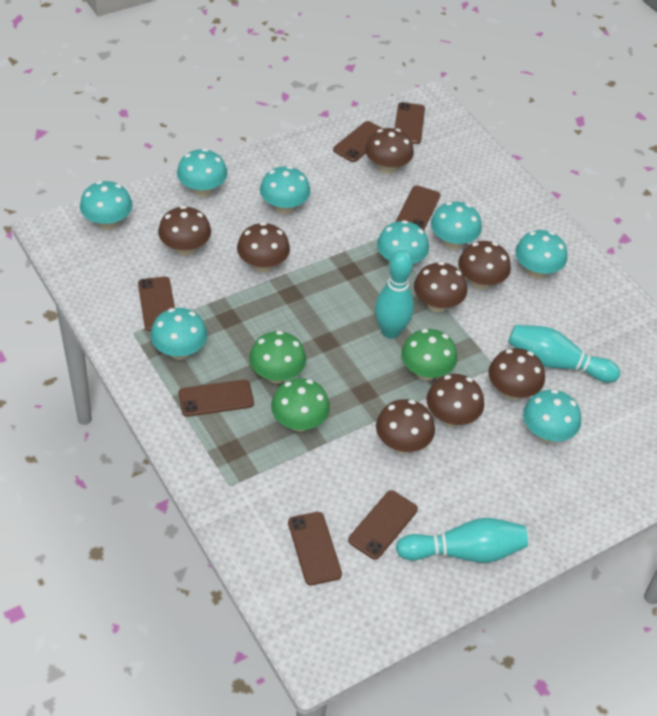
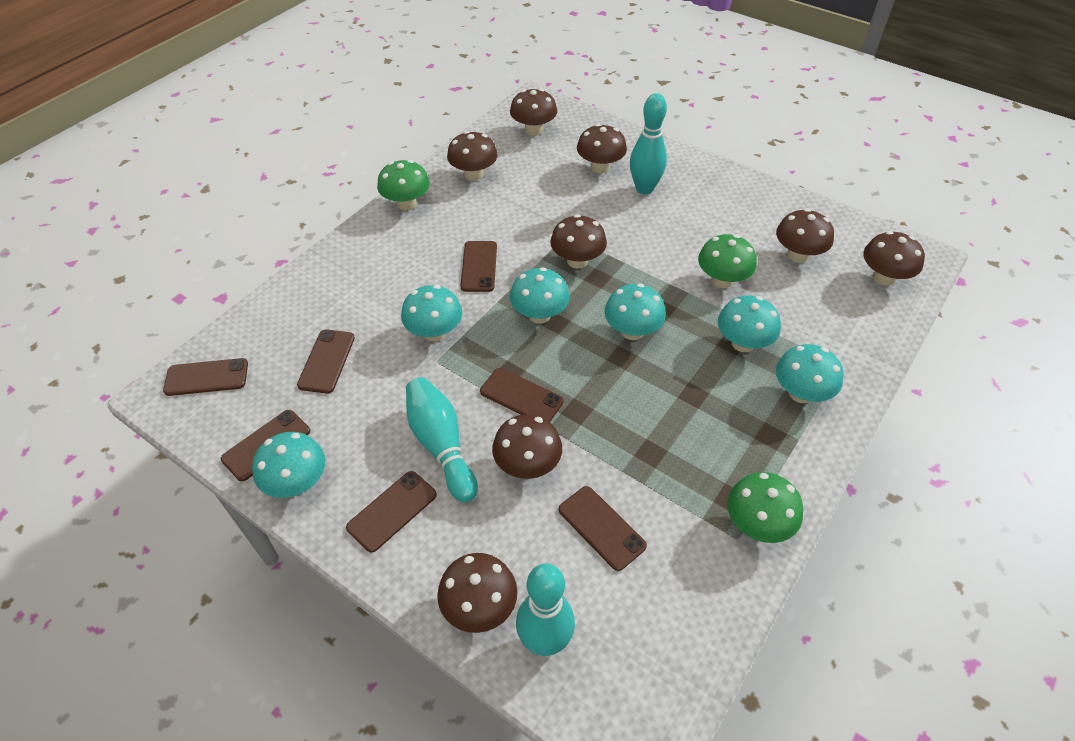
turquoise mushroom: 8 -> 6

